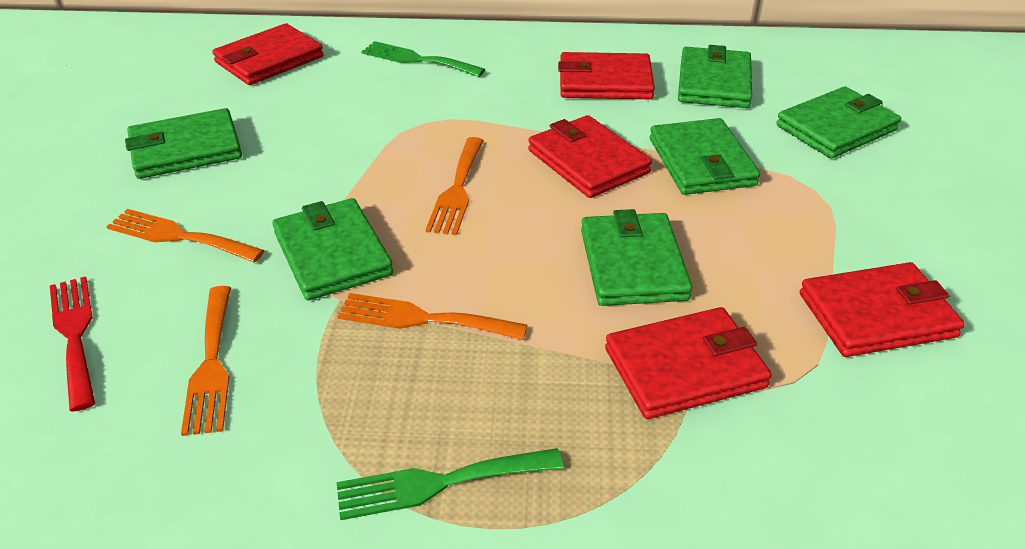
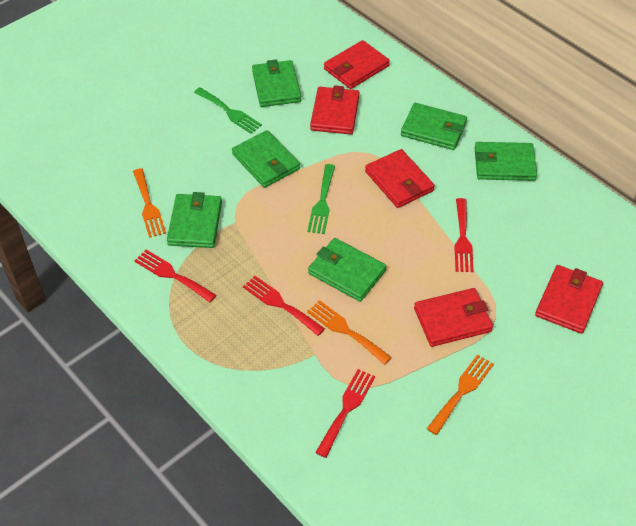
orange fork: 4 -> 3
red fork: 1 -> 4

